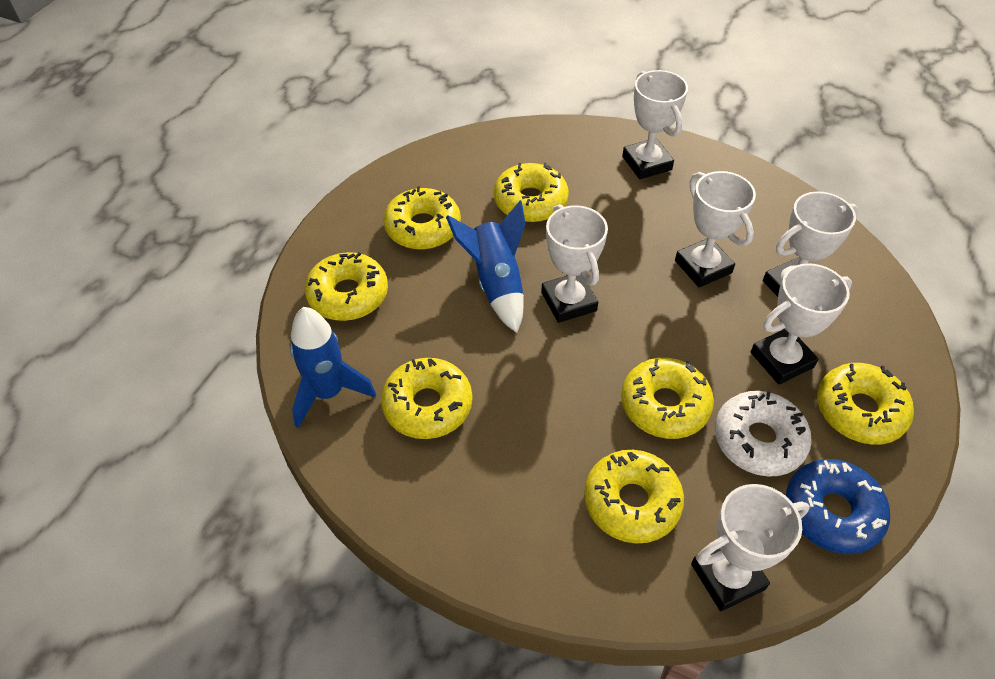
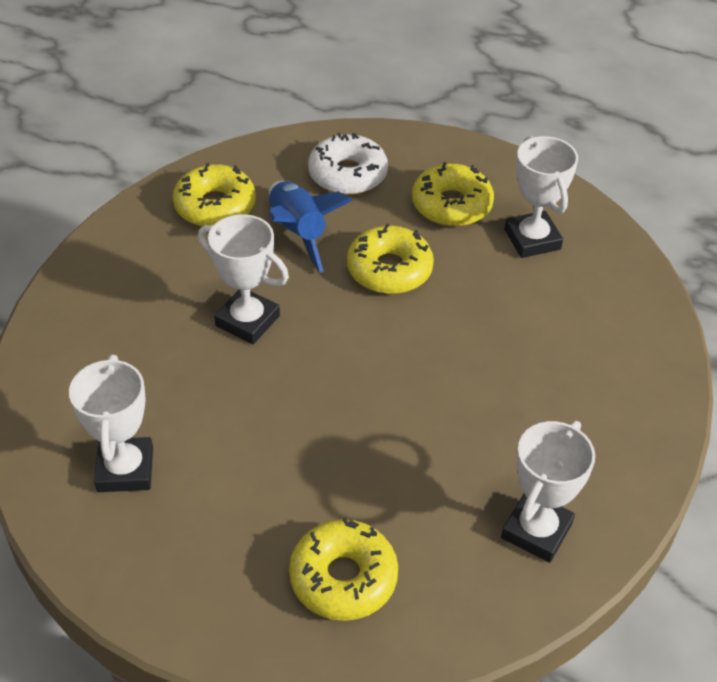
blue donut: 1 -> 0
blue rocket: 2 -> 1
white trophy: 6 -> 4
yellow donut: 7 -> 4

